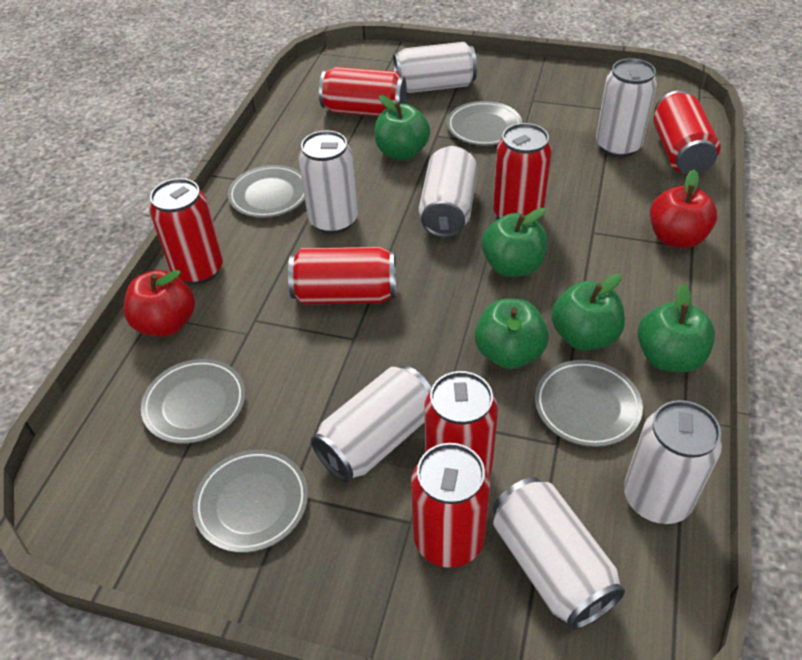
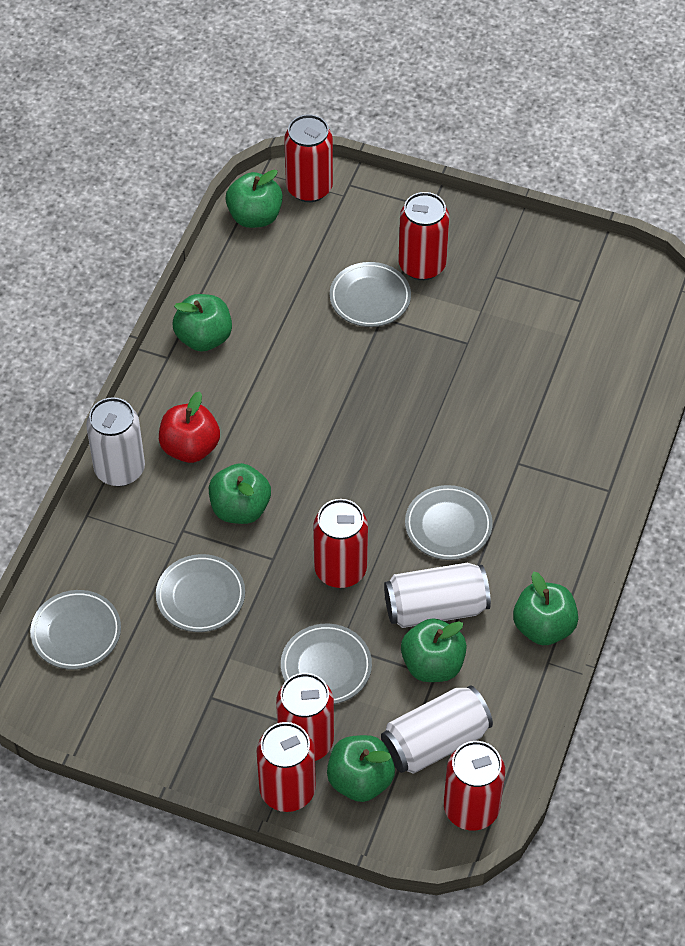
green apple: 5 -> 6
red apple: 2 -> 1
red can: 7 -> 6
white can: 7 -> 3

